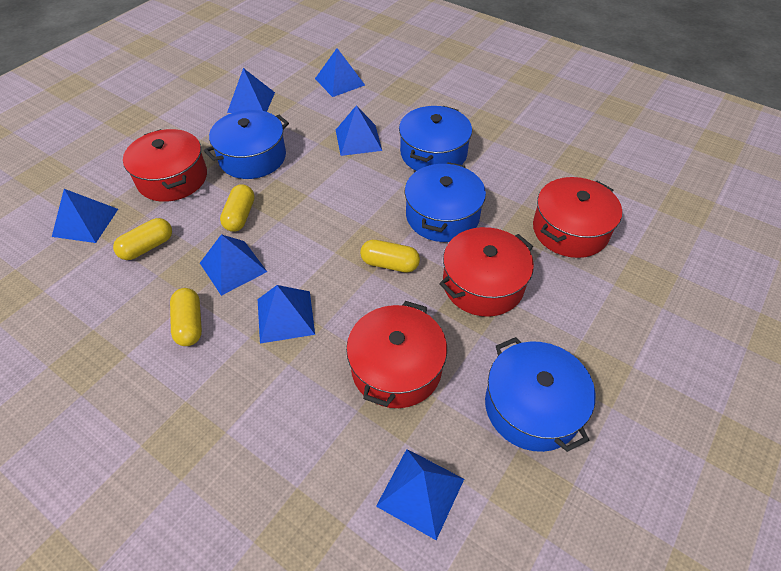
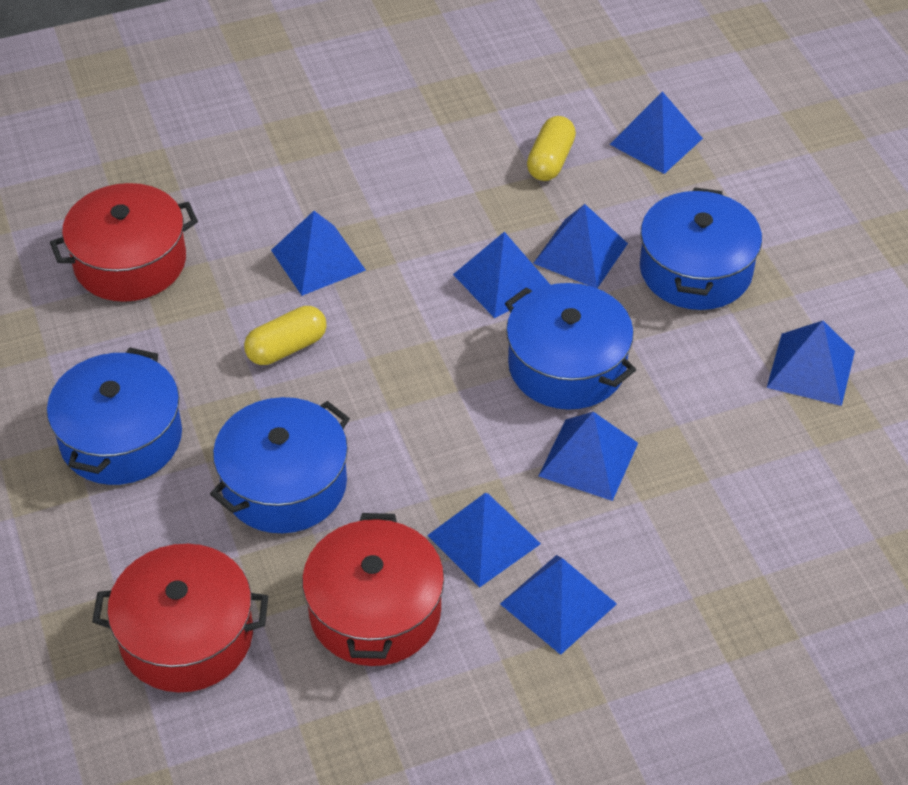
blue pyramid: 7 -> 8
red pot: 4 -> 3
yellow capsule: 4 -> 2

